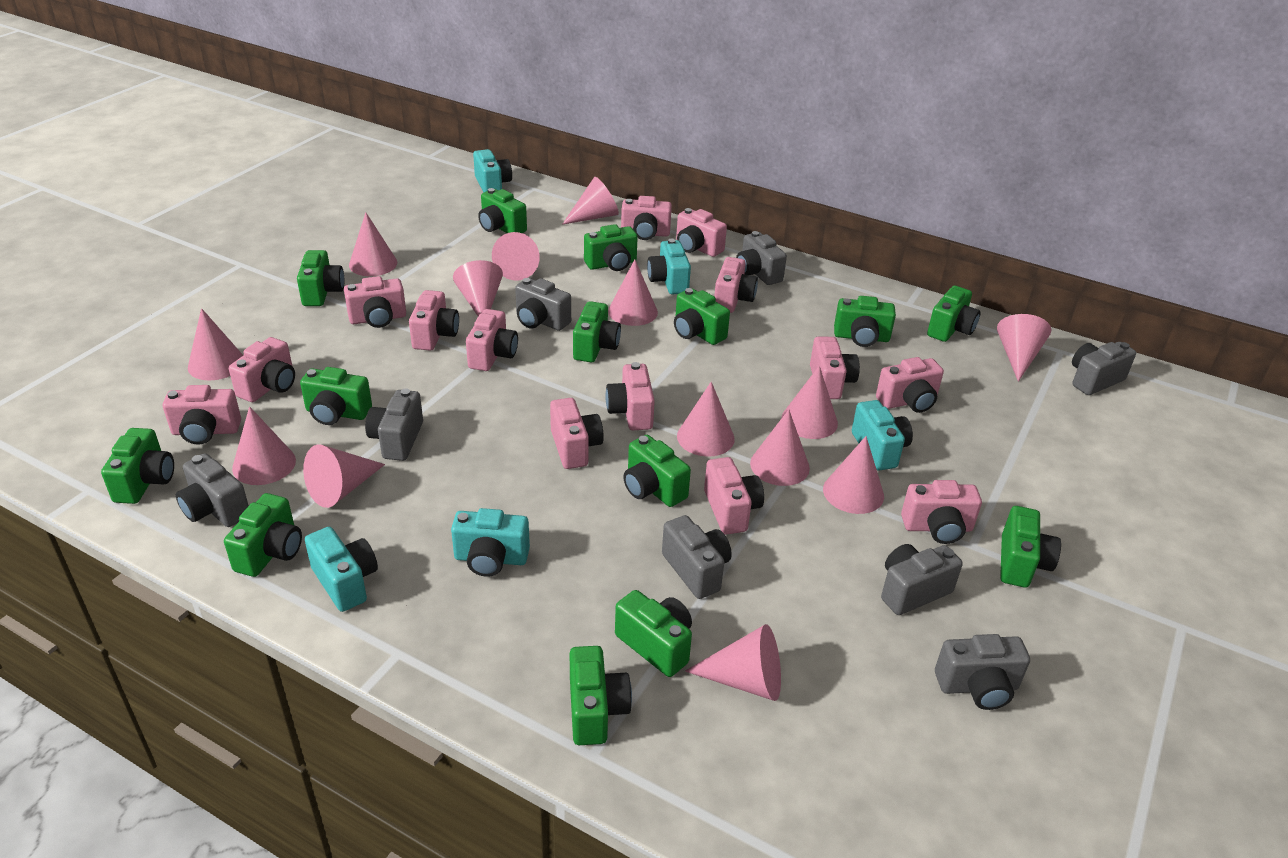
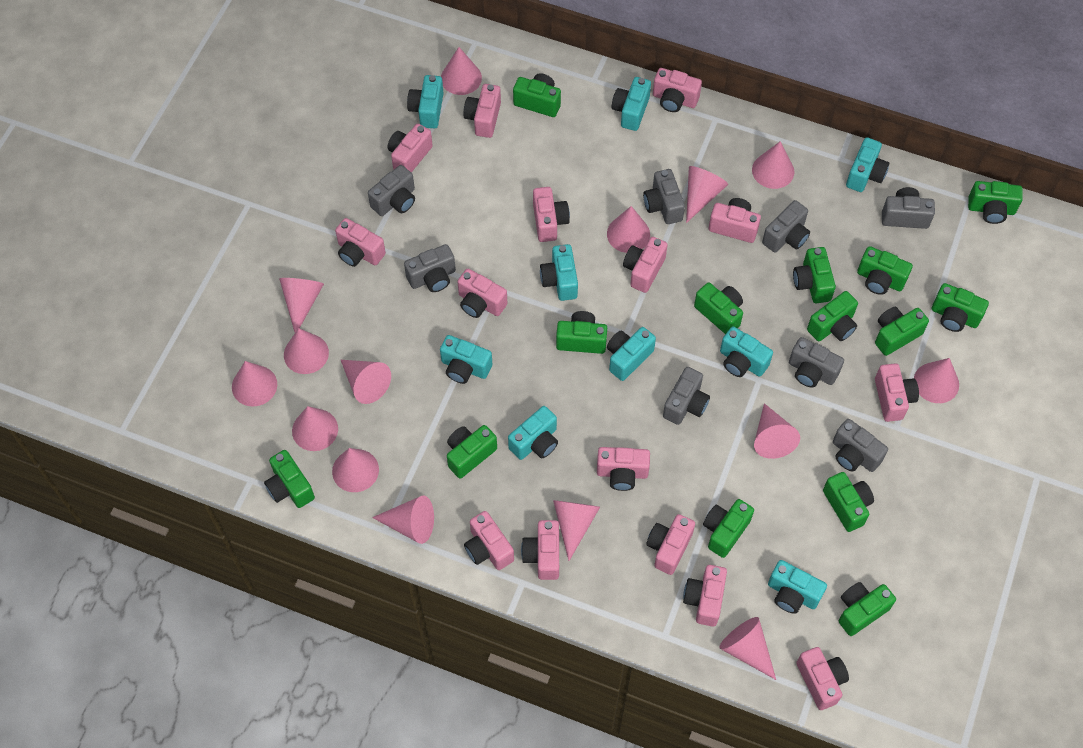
pink camera: 14 -> 15
pink cone: 14 -> 15
turquoise camera: 5 -> 9

